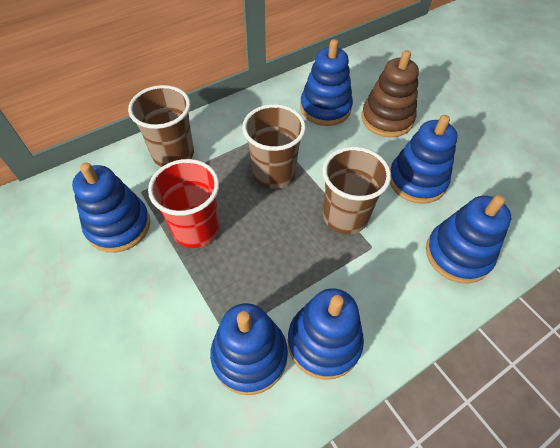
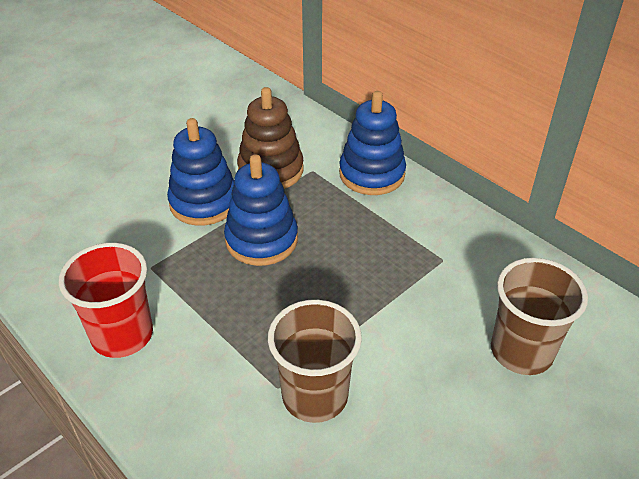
blue stacking toy: 6 -> 3
brown cup: 3 -> 2

